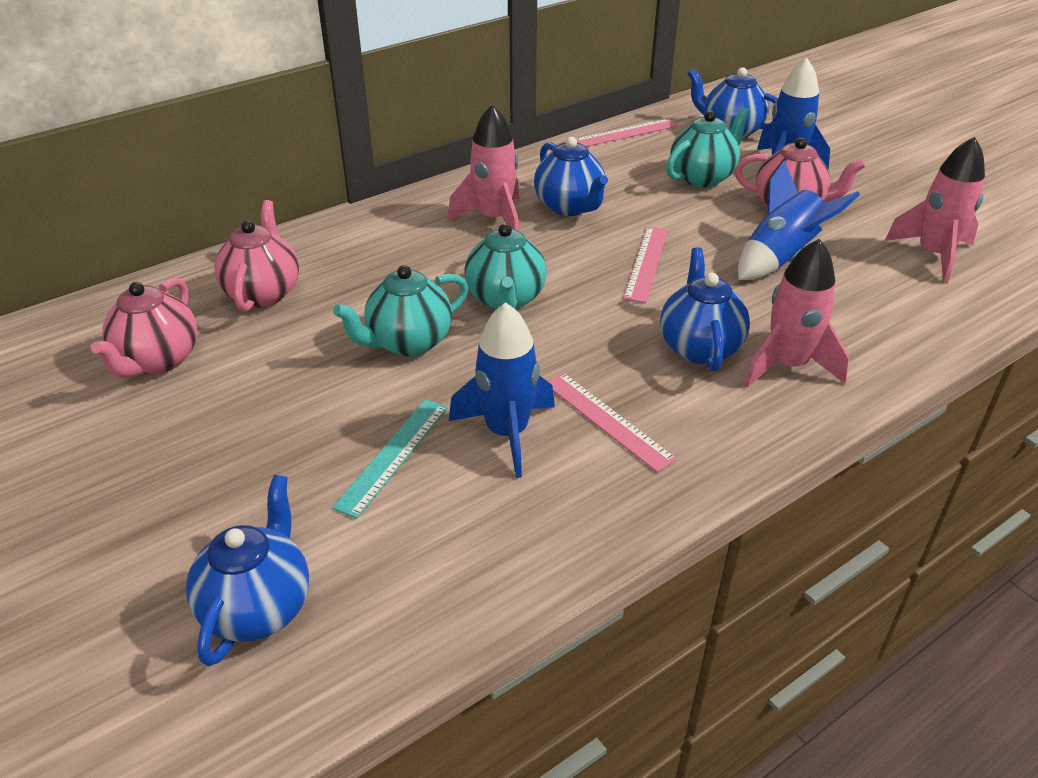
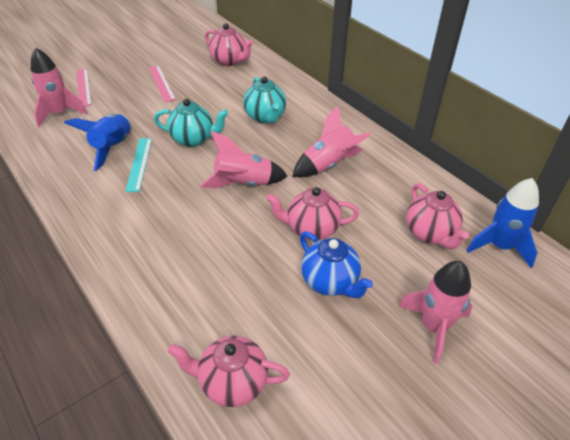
blue rocket: 3 -> 2
blue teapot: 4 -> 1
pink rocket: 3 -> 4
pink ruler: 3 -> 2
pink teapot: 3 -> 4
turquoise teapot: 3 -> 2

